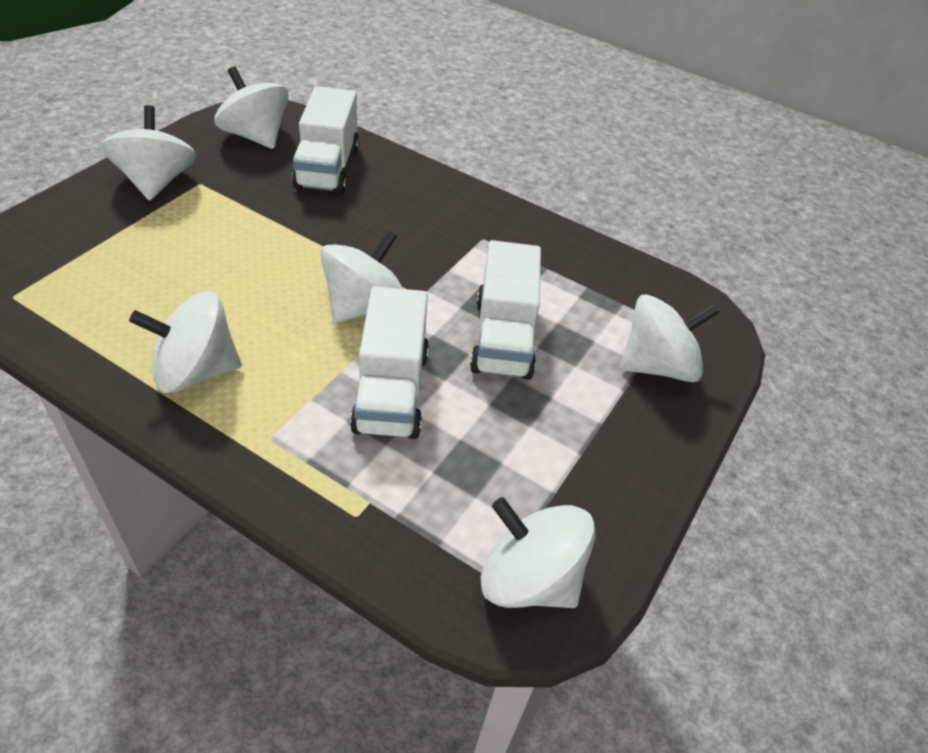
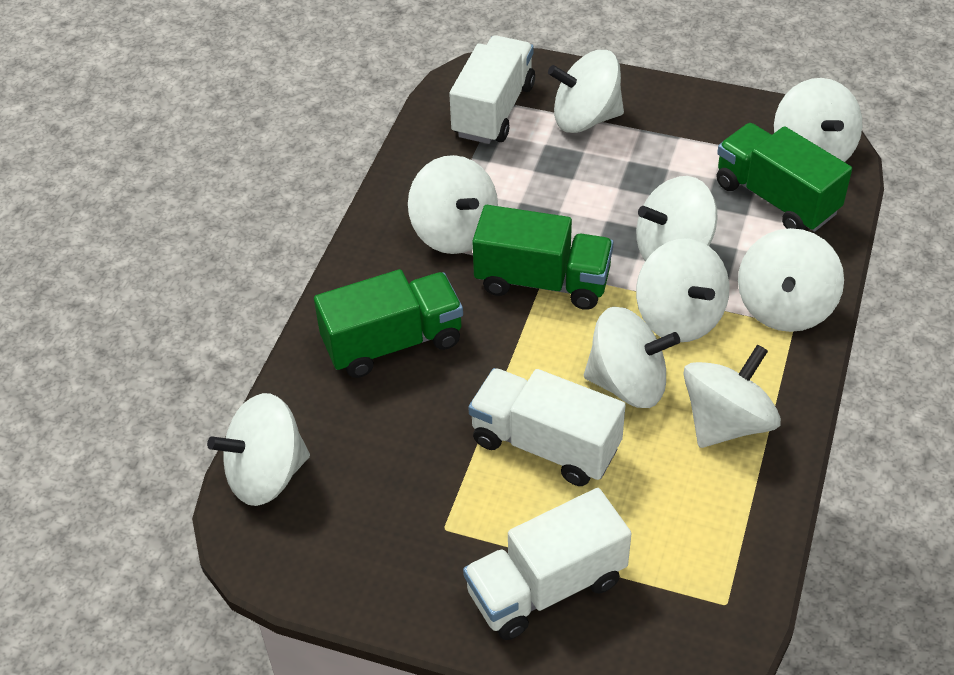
green truck: 0 -> 3
white spinning top: 6 -> 9

